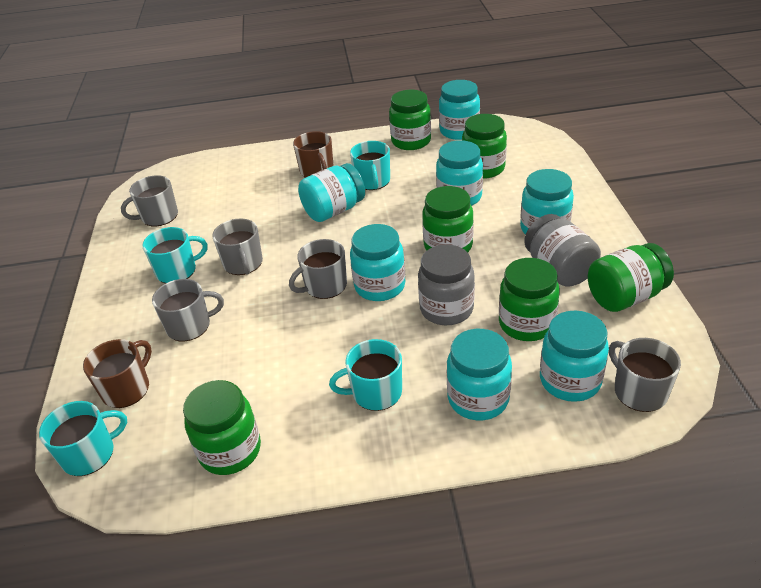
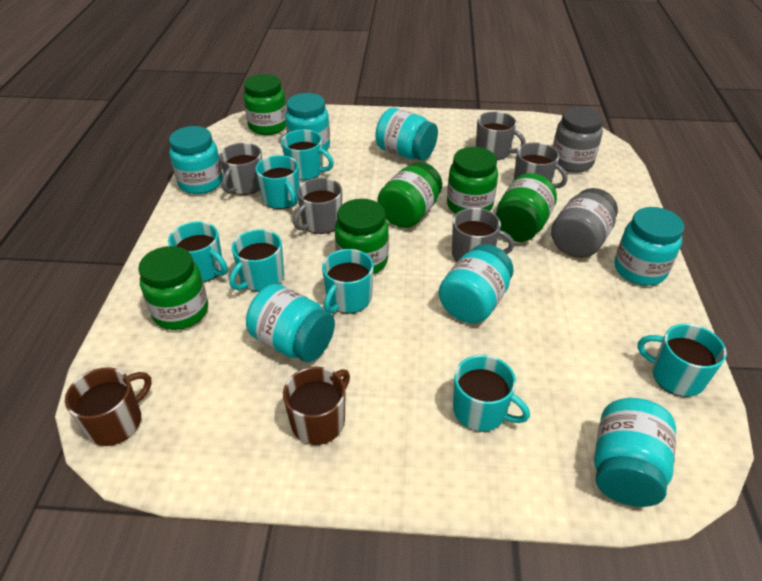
turquoise mug: 4 -> 7

